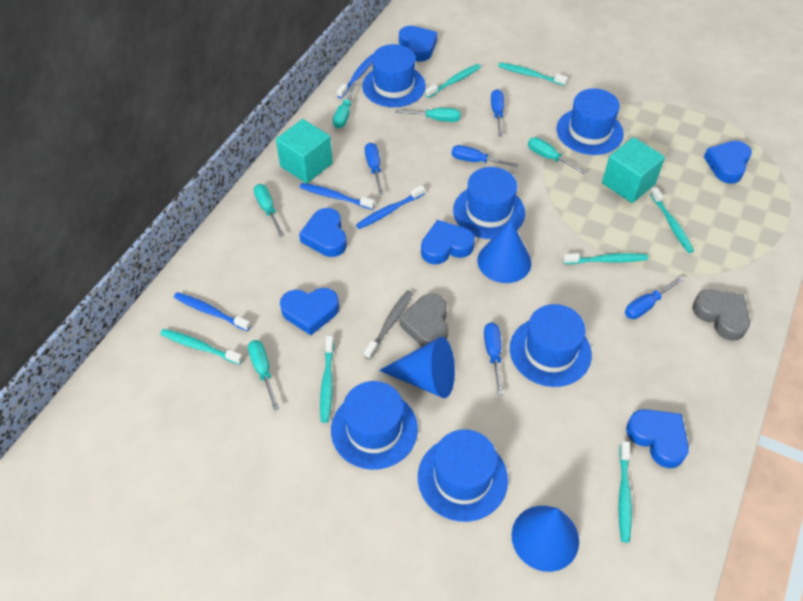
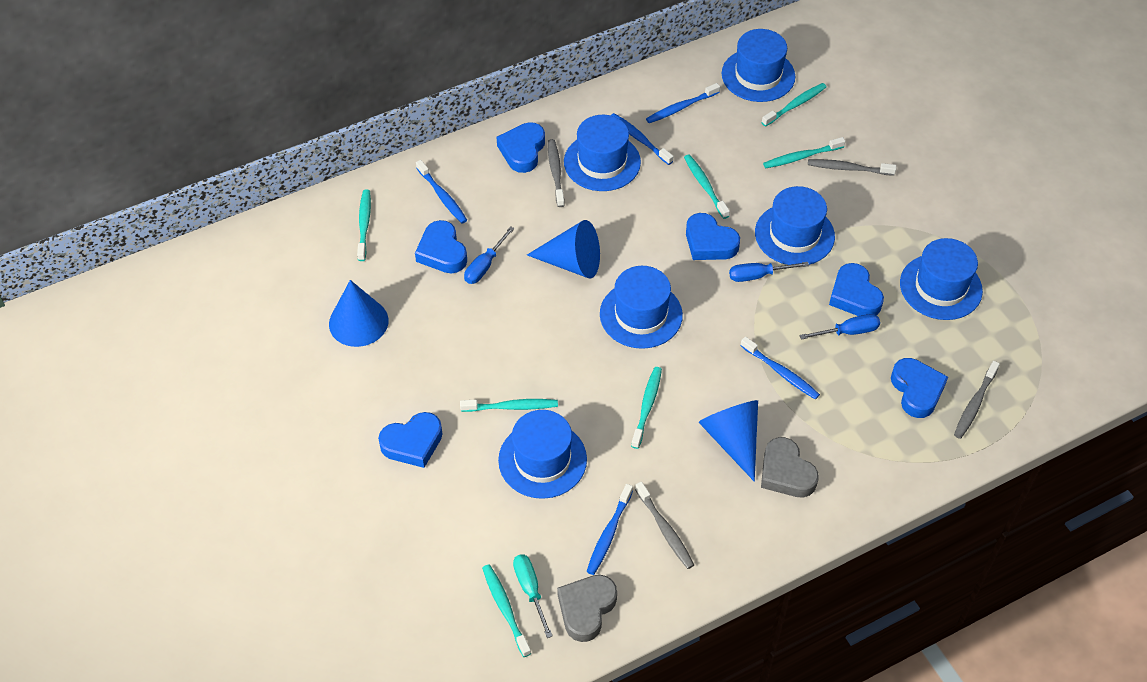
blue screwdriver: 5 -> 3
blue toothbrush: 4 -> 5
grey toothbrush: 1 -> 4
turquoise cube: 2 -> 0
turquoise screwdriver: 5 -> 1

